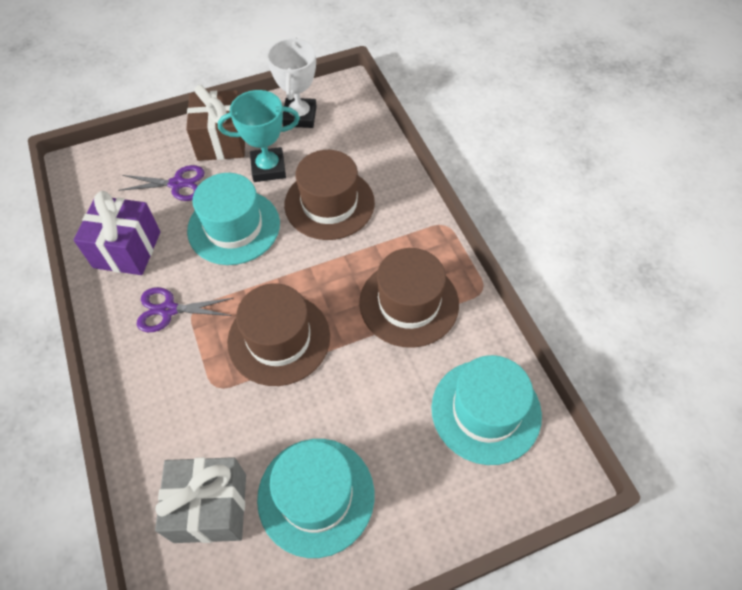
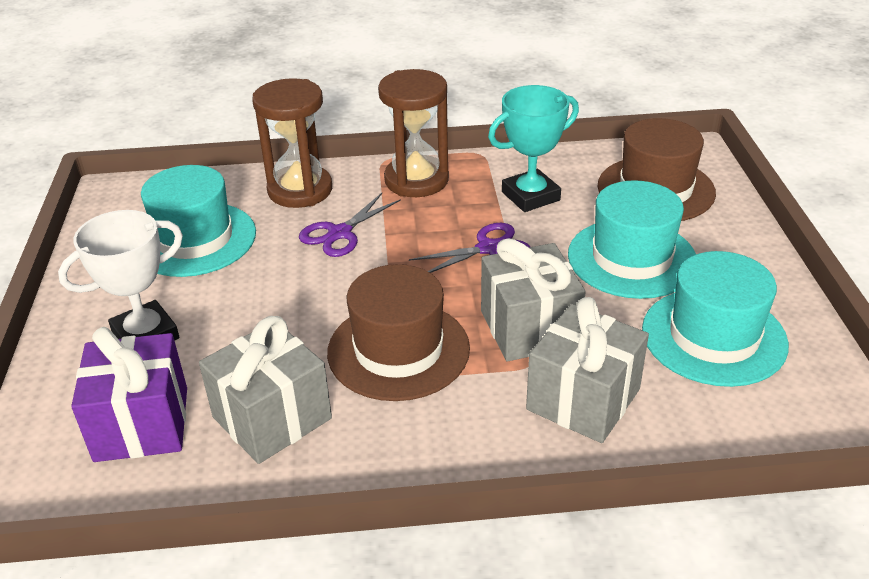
brown gift: 1 -> 0
brown hat: 3 -> 2
brown hourglass: 0 -> 2
grey gift: 1 -> 3

